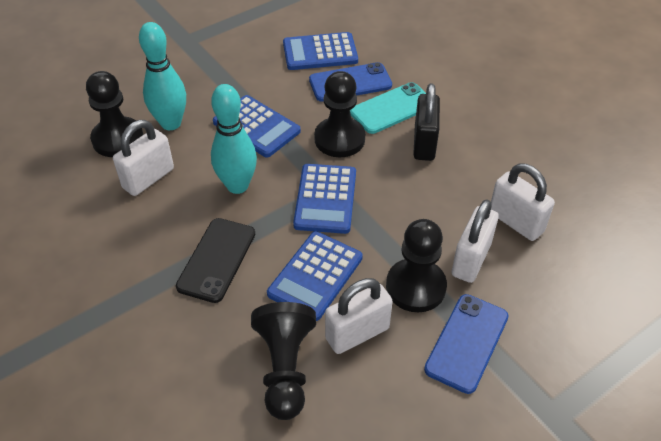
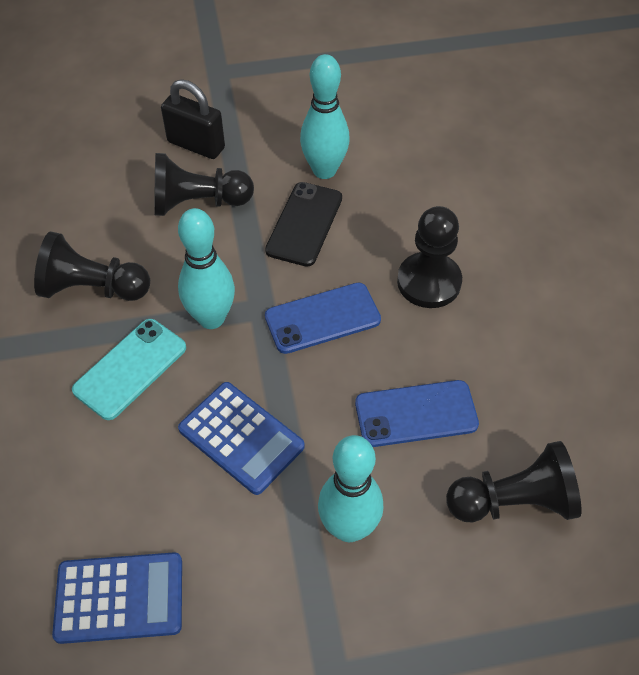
blue calculator: 4 -> 2
turquoise bowling pin: 2 -> 3
white padlock: 4 -> 0

